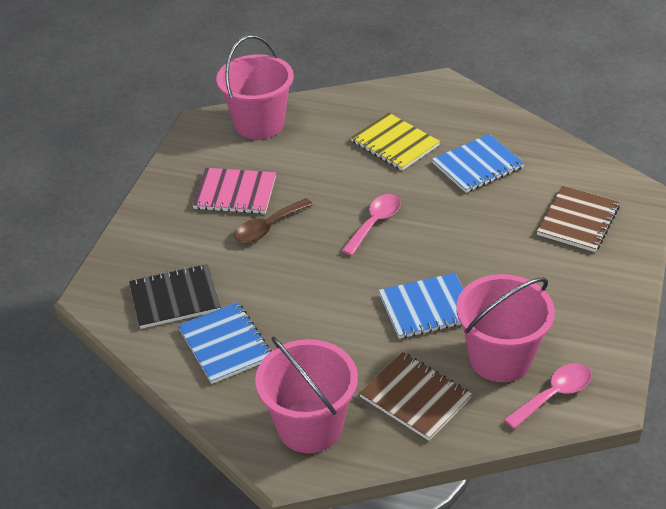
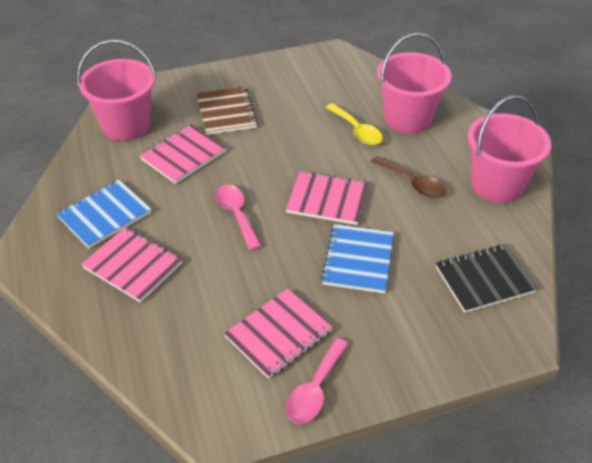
blue notebook: 3 -> 2
brown notebook: 2 -> 1
pink notebook: 1 -> 4
yellow notebook: 1 -> 0
yellow spoon: 0 -> 1

